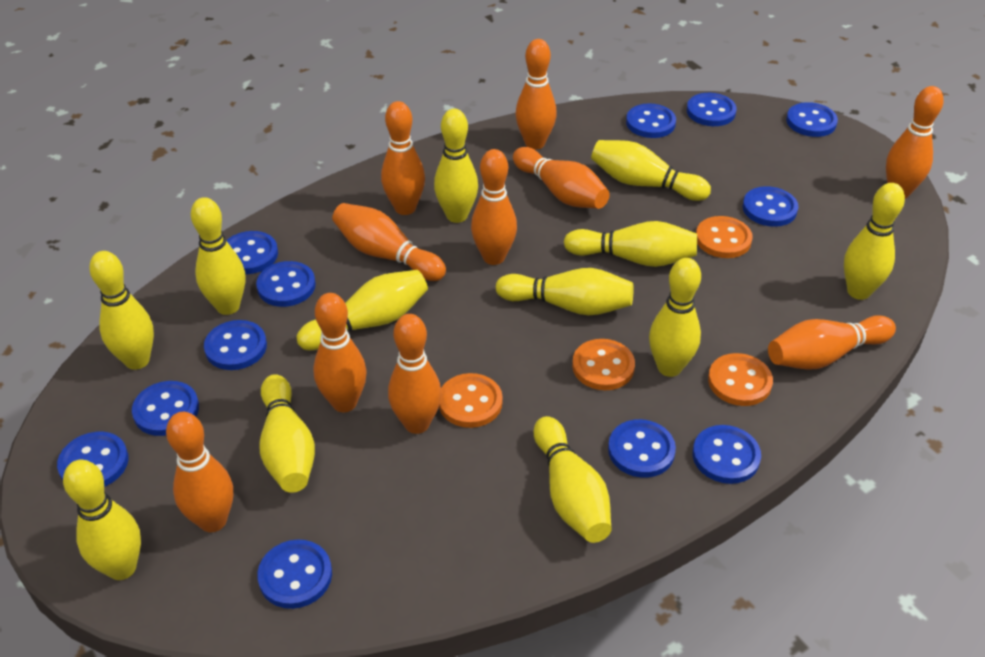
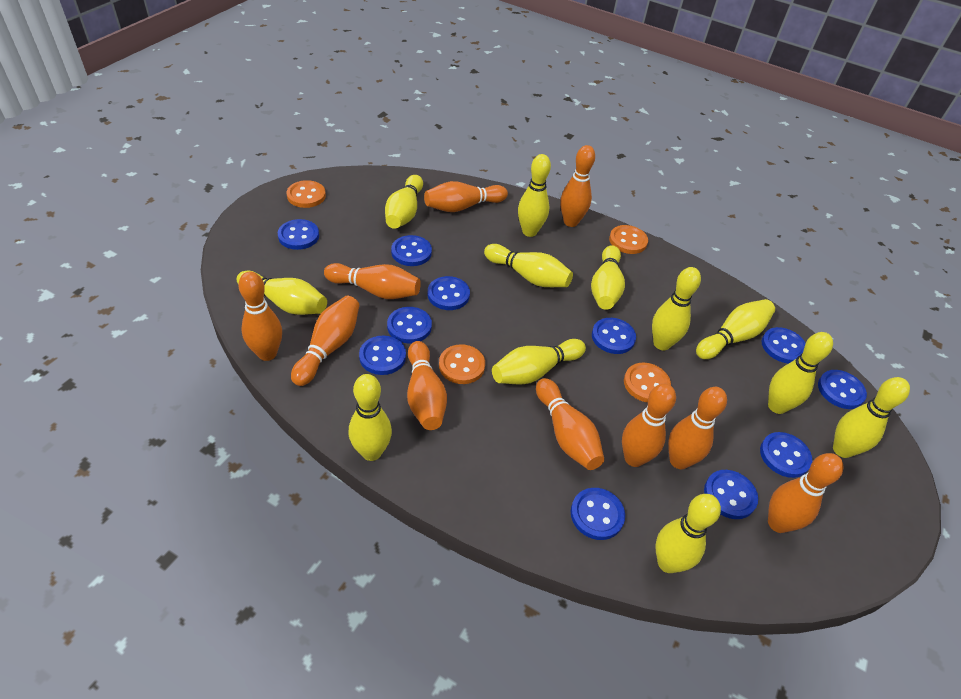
blue button: 12 -> 11

